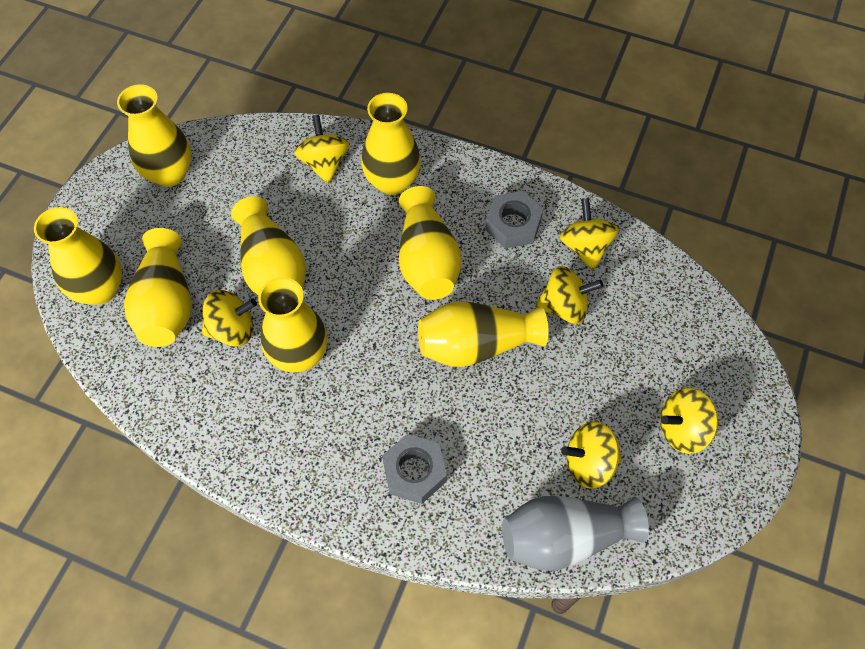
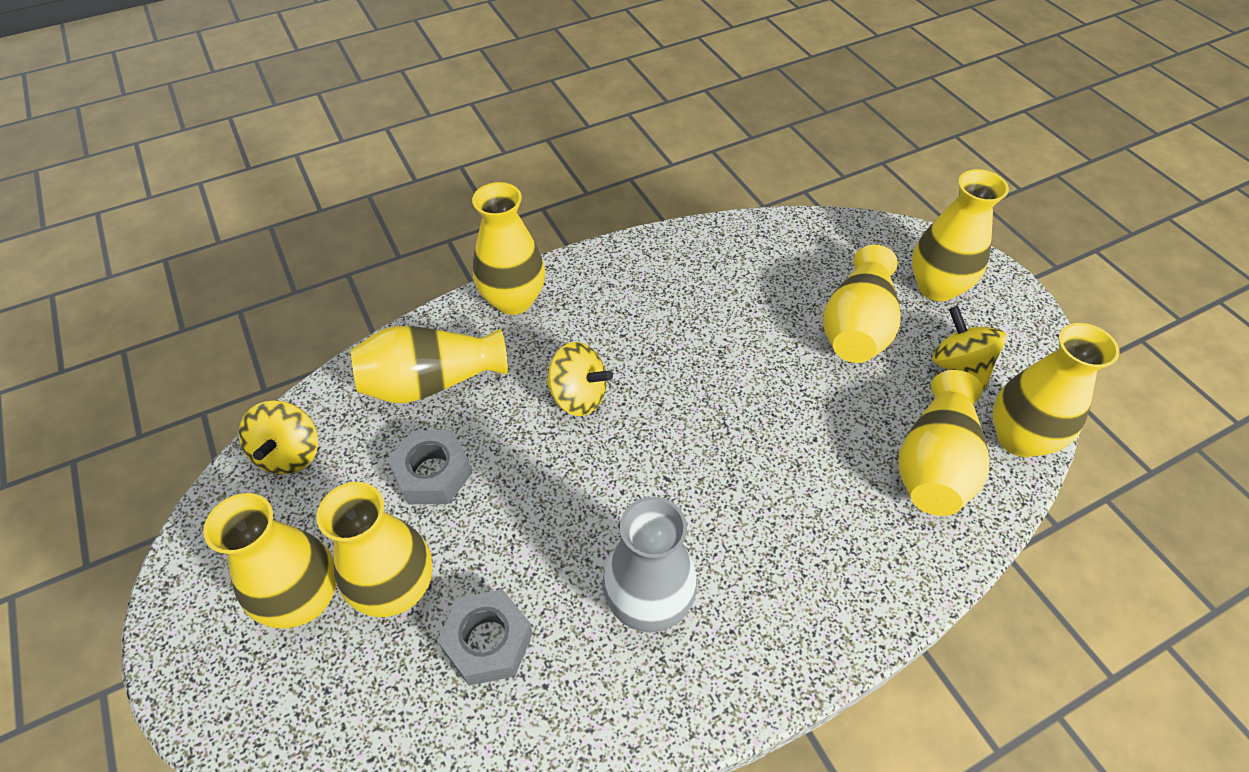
yellow spinning top: 6 -> 3

